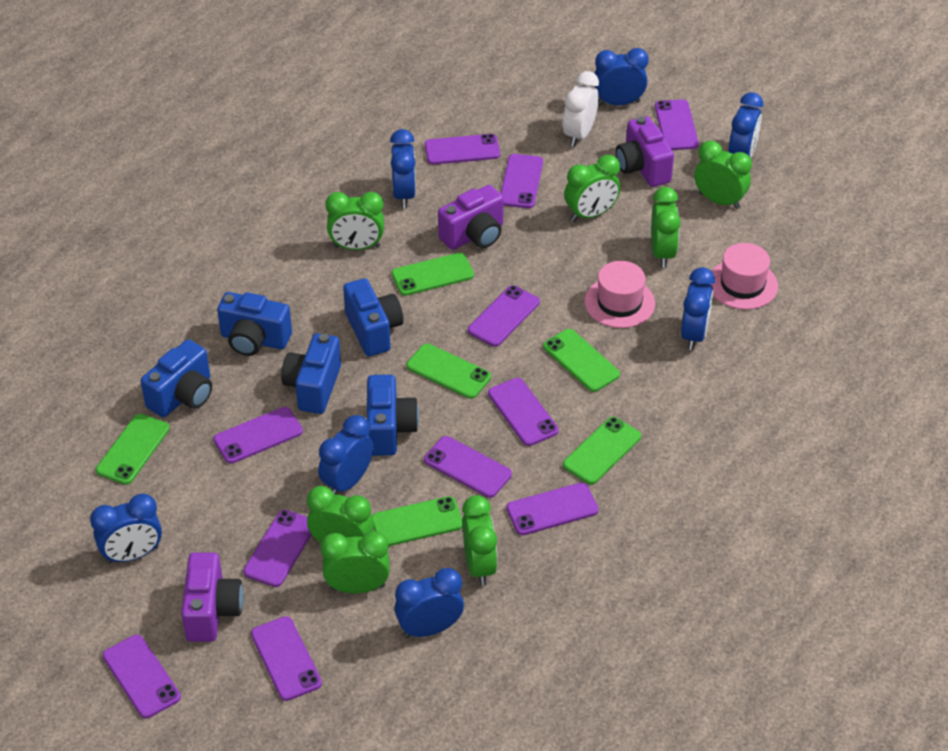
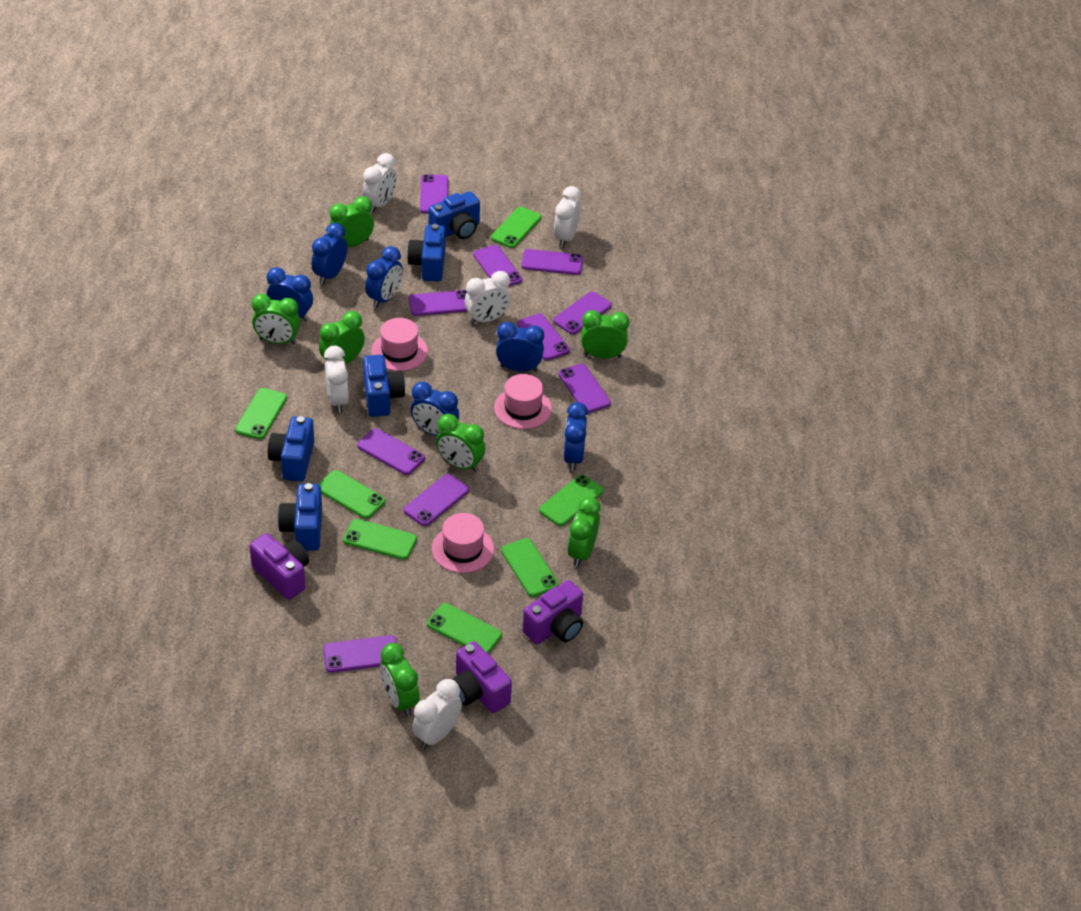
blue clock: 7 -> 6
green phone: 6 -> 7
pink hat: 2 -> 3
purple phone: 11 -> 10
white clock: 1 -> 5

